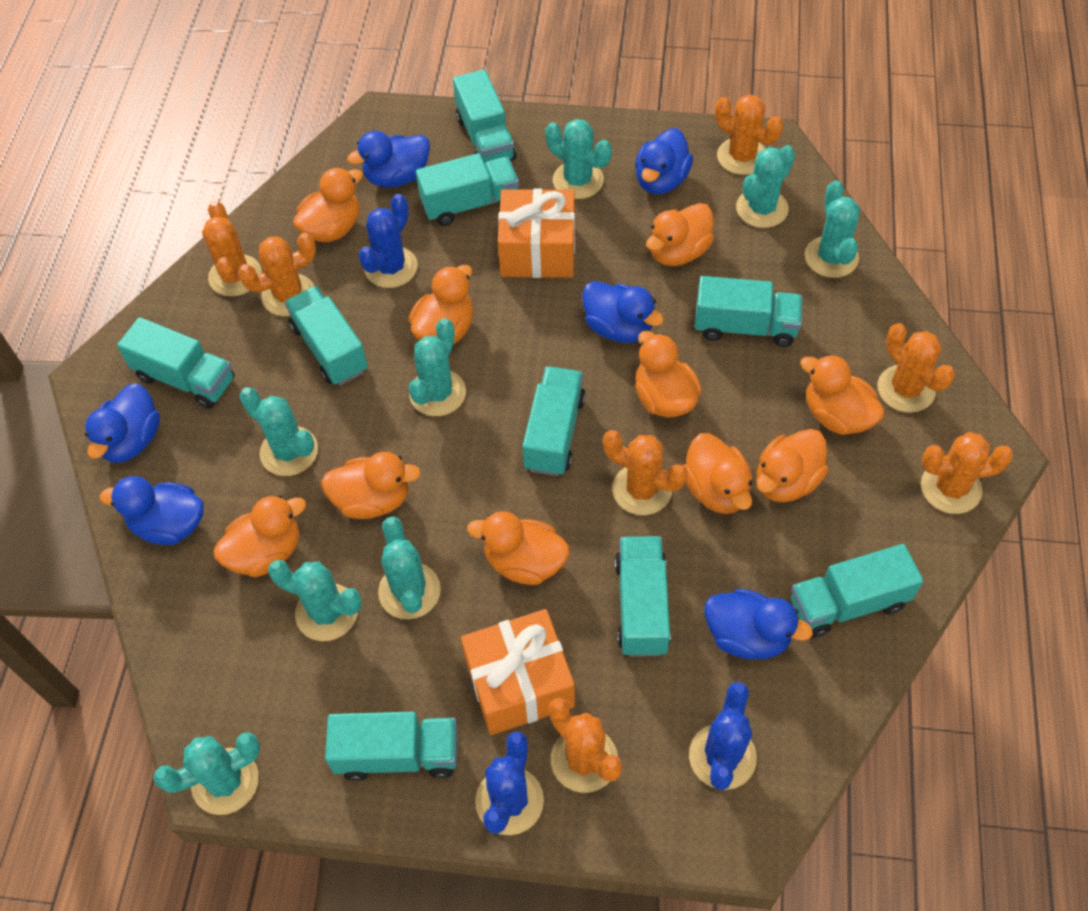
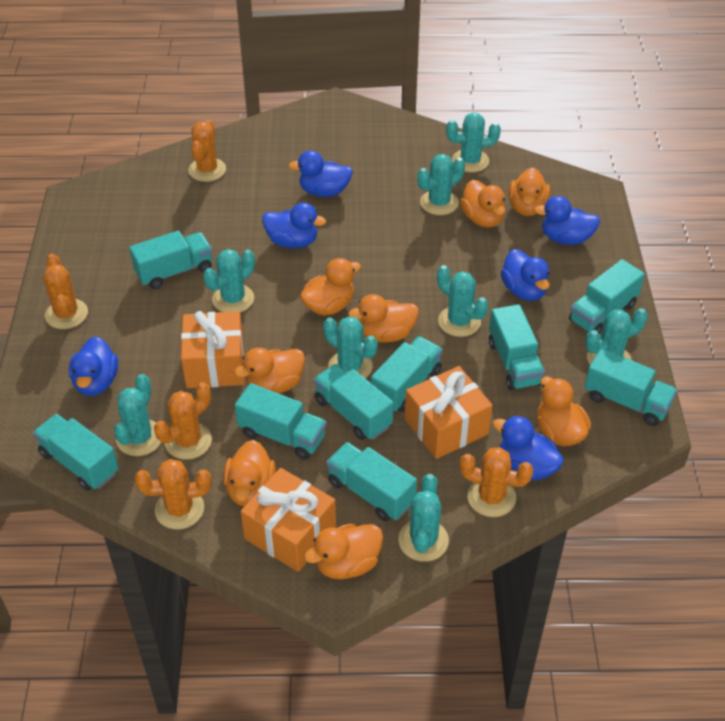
blue cactus: 3 -> 0
orange cactus: 7 -> 5
orange duck: 10 -> 8
orange gift: 2 -> 3

